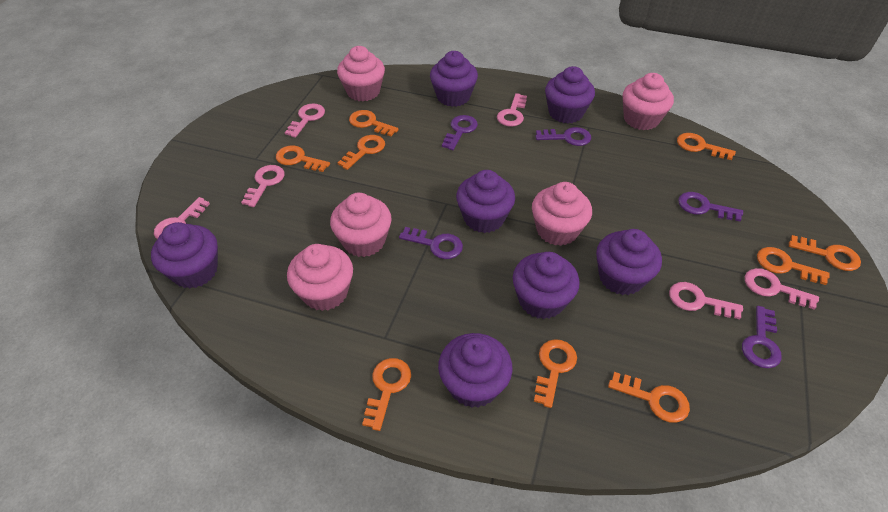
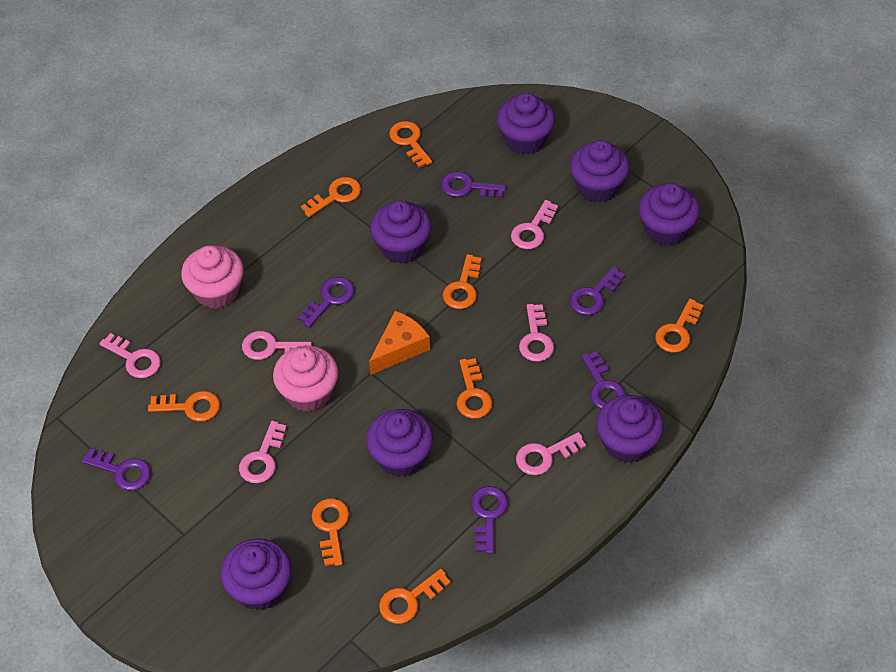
orange cheese: 0 -> 1
orange key: 9 -> 8
pink cupcake: 5 -> 2
purple key: 5 -> 6

